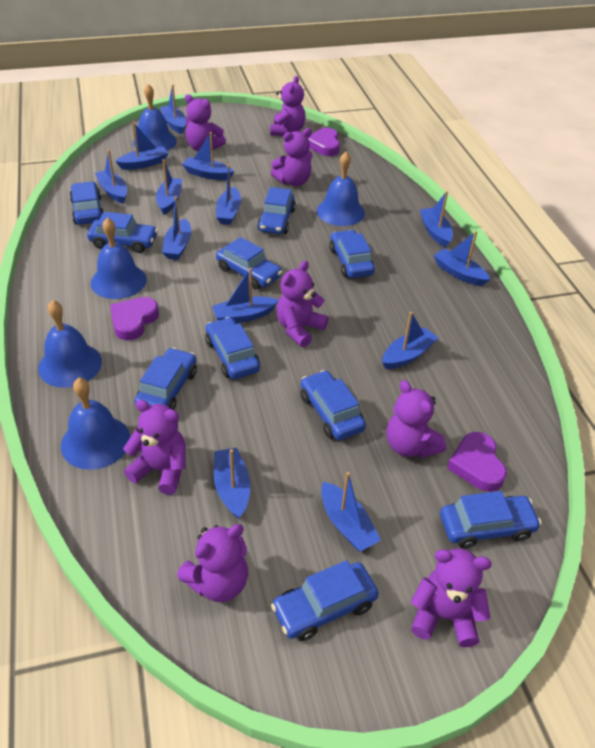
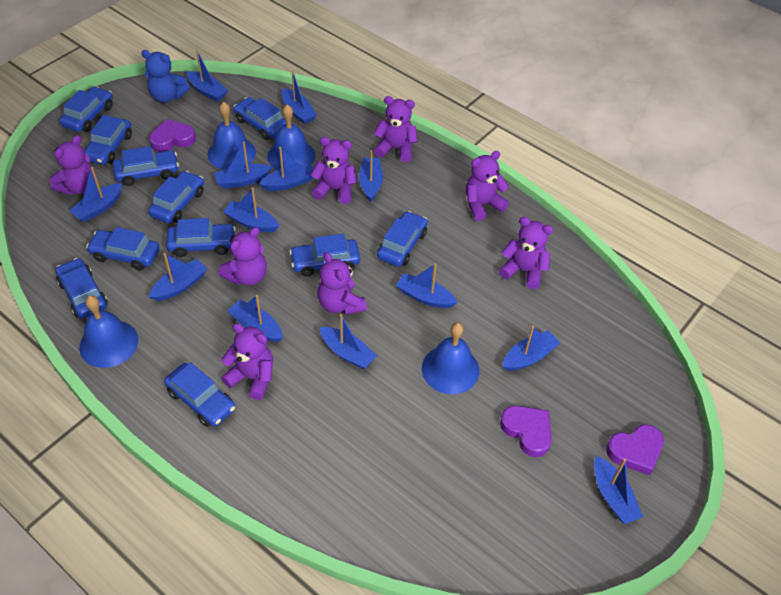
blue bell: 5 -> 4
blue car: 10 -> 11
blue teddy bear: 0 -> 1

